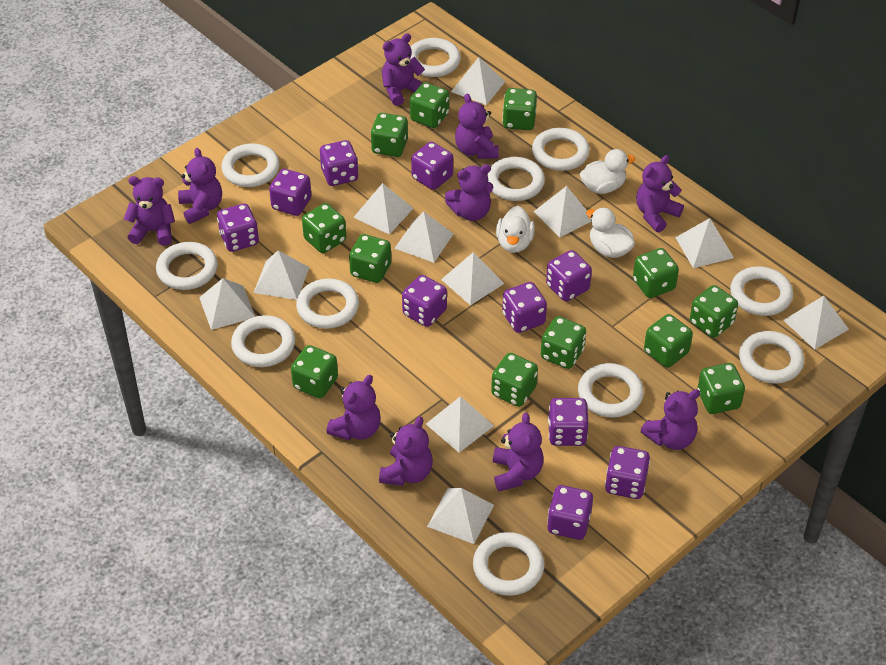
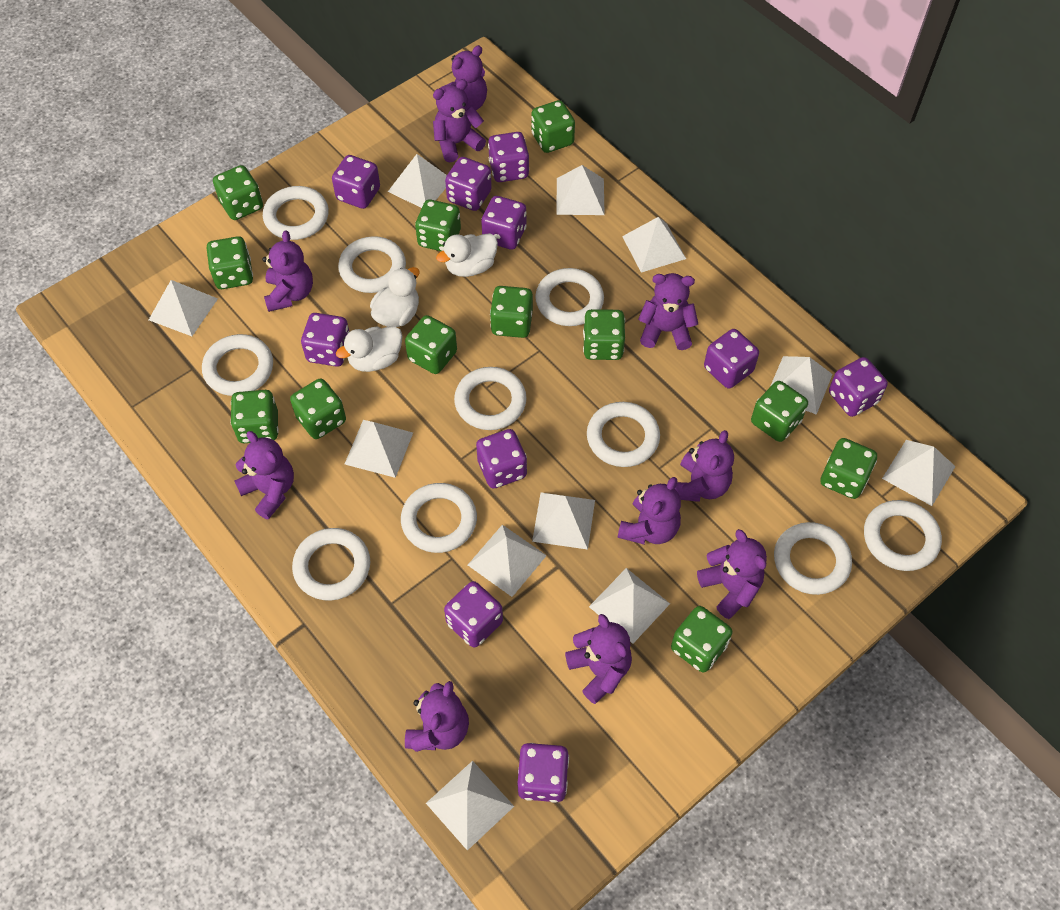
white ring: 11 -> 10

